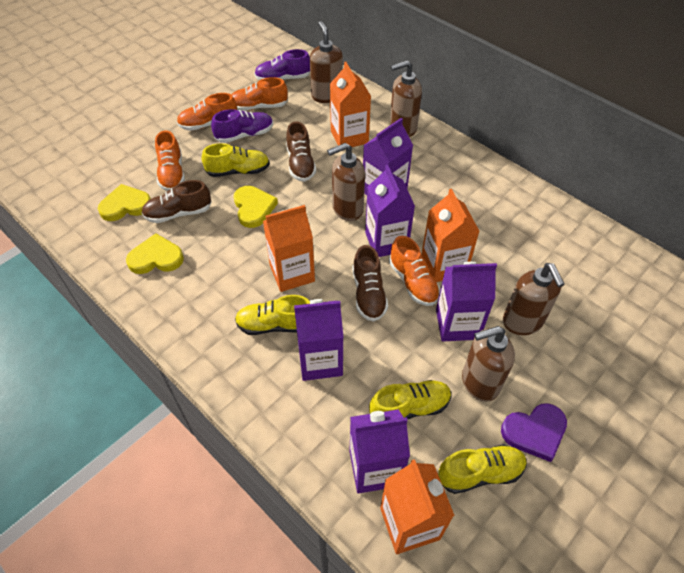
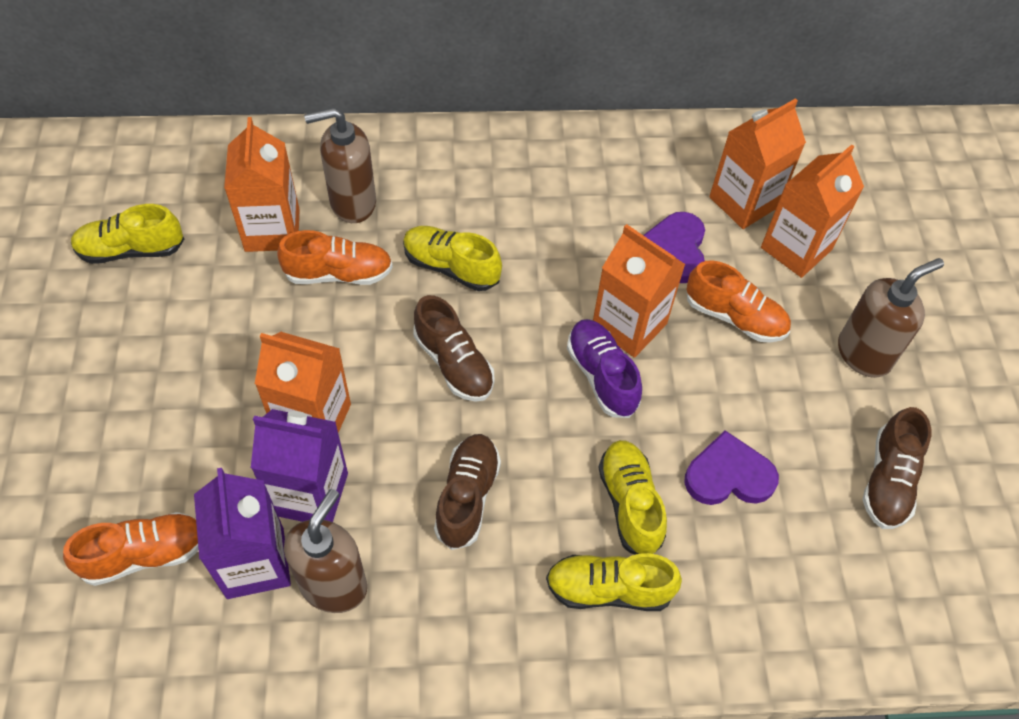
brown soap dispenser: 5 -> 3
orange carton: 4 -> 5
orange shoe: 4 -> 3
purple carton: 5 -> 2
purple heart: 1 -> 2
purple shoe: 2 -> 1
yellow heart: 3 -> 0

